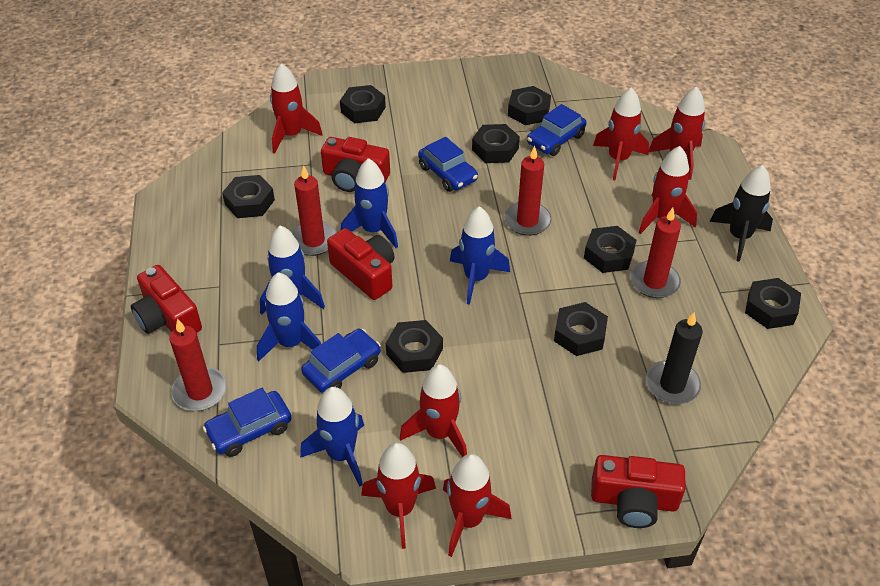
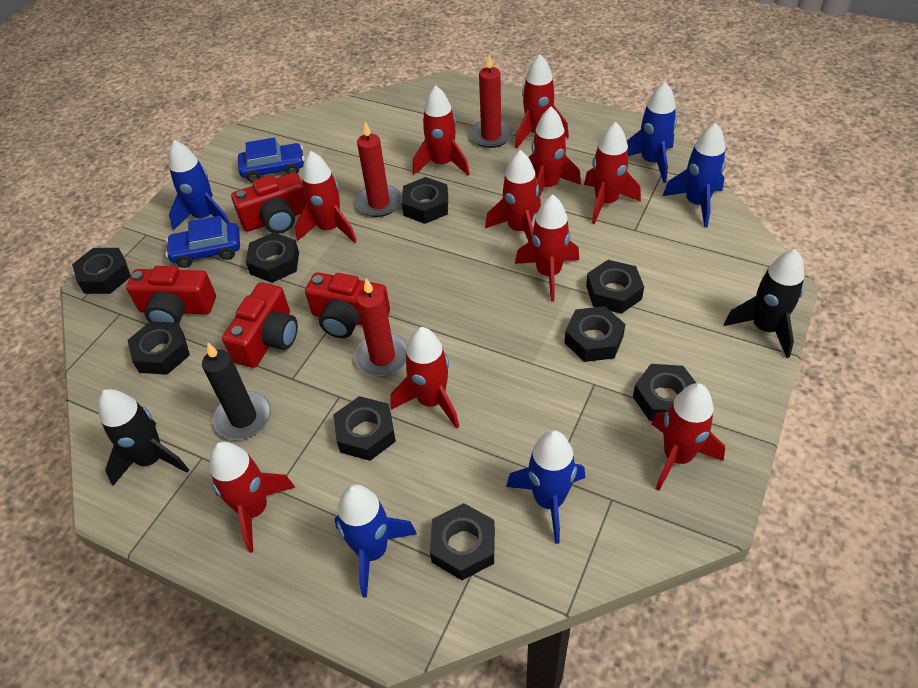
black nut: 8 -> 9
black rocket: 1 -> 2
blue car: 4 -> 2
red candle: 4 -> 3
red rocket: 7 -> 10

